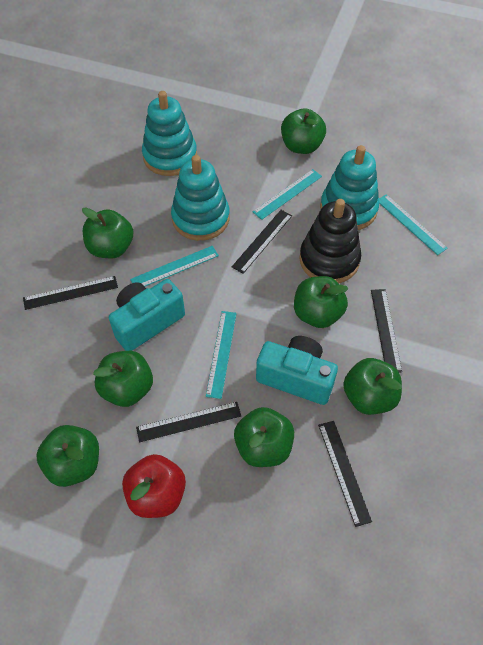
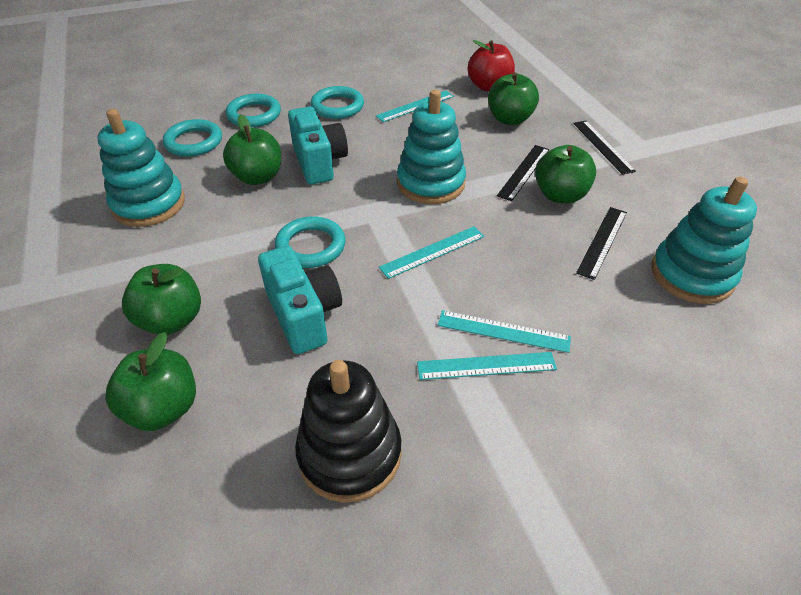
black ruler: 5 -> 3
green apple: 7 -> 5
turquoise ring: 0 -> 4

